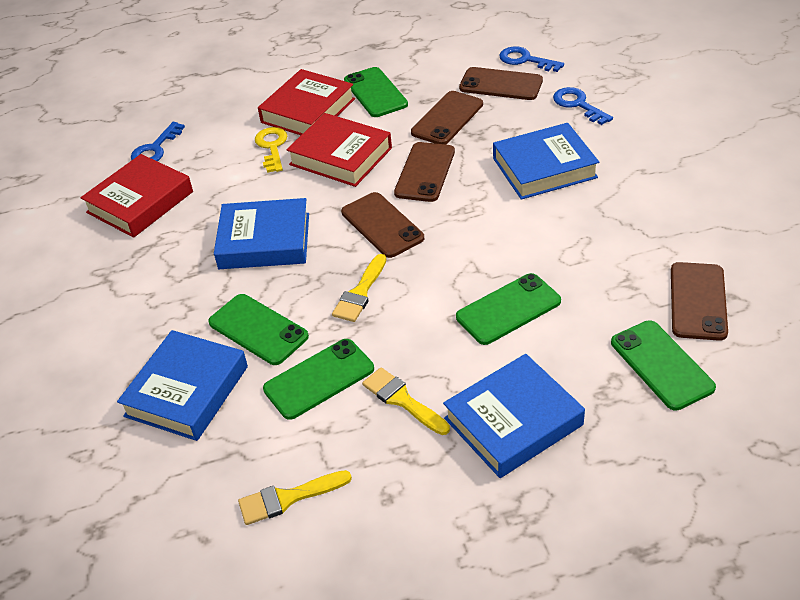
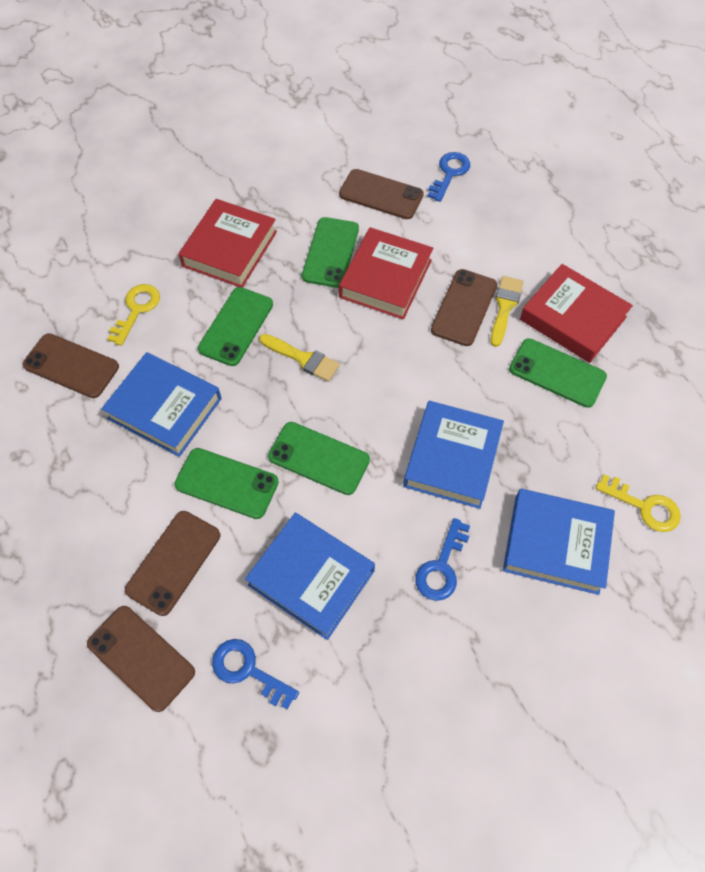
yellow brush: 3 -> 2
yellow key: 1 -> 2

